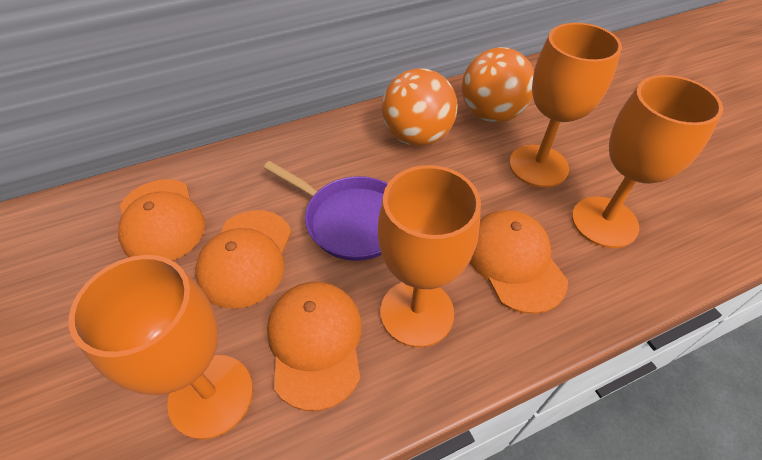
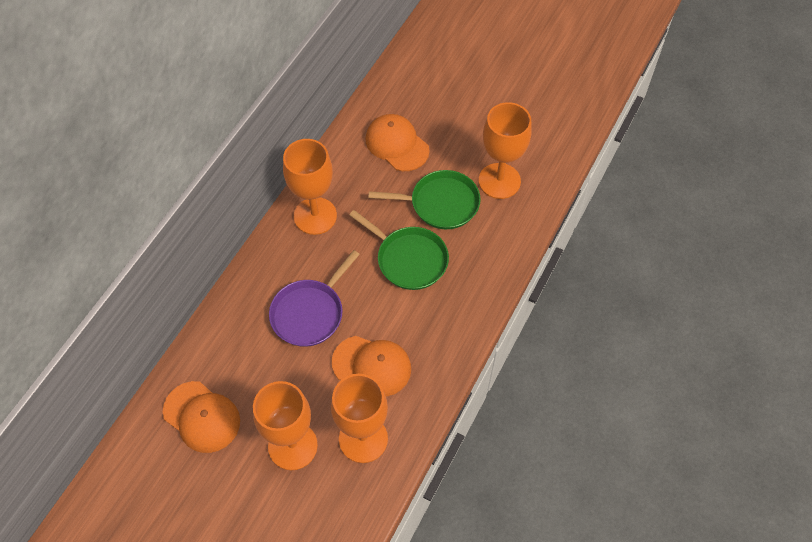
green pan: 0 -> 2
orange ball: 2 -> 0
orange cap: 4 -> 3

